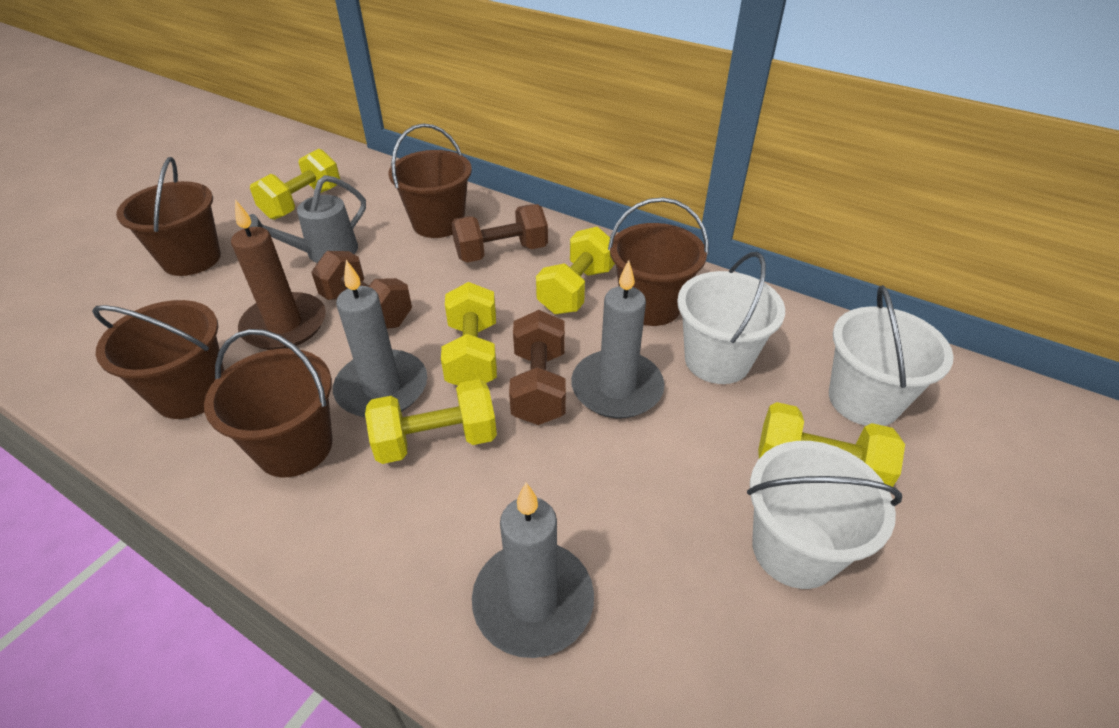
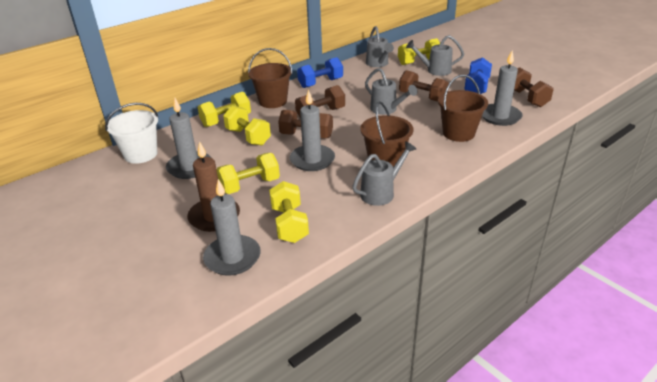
blue dumbbell: 0 -> 2
brown bucket: 5 -> 3
brown dumbbell: 3 -> 4
grey candle: 3 -> 4
grey watering can: 1 -> 4
white bucket: 3 -> 1

